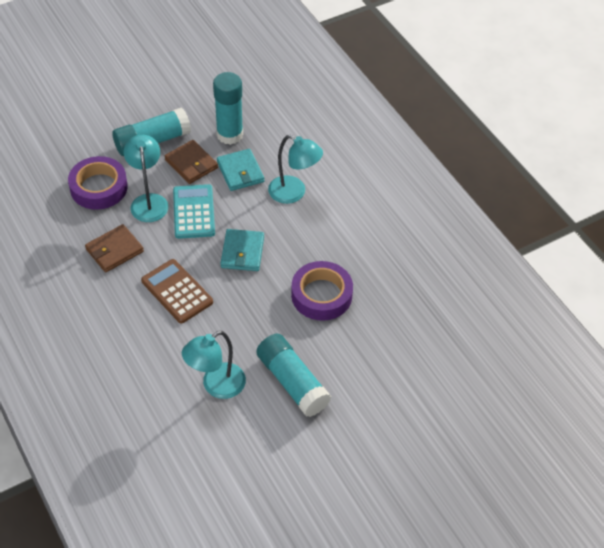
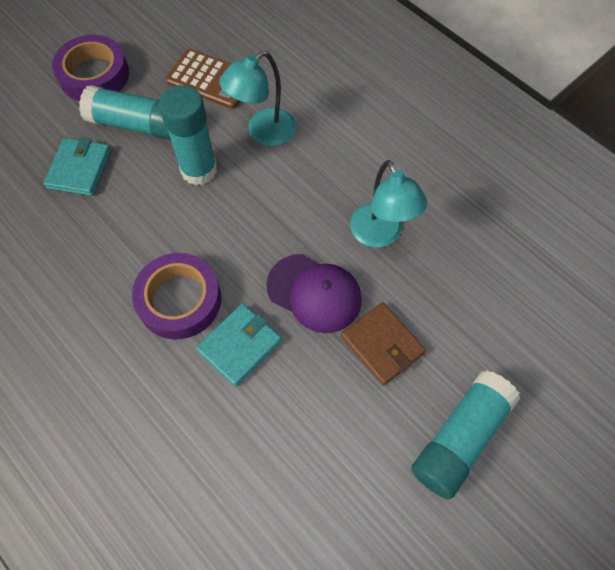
brown wallet: 2 -> 1
purple cap: 0 -> 1
turquoise calculator: 1 -> 0
turquoise lamp: 3 -> 2

